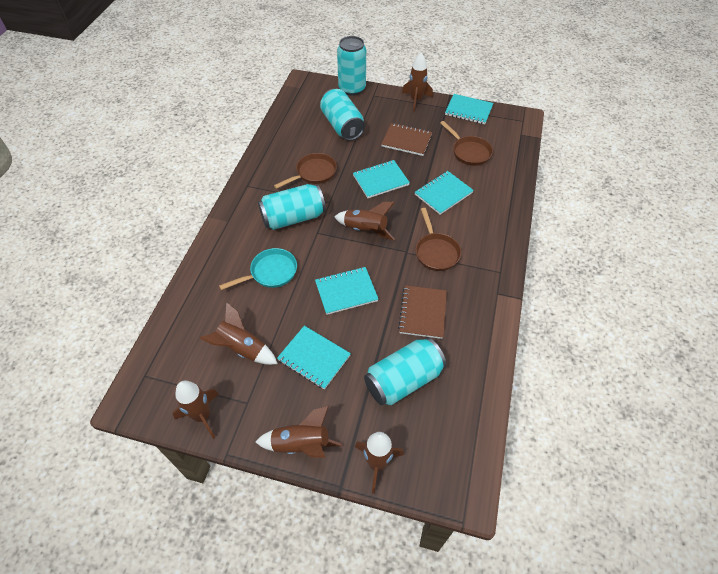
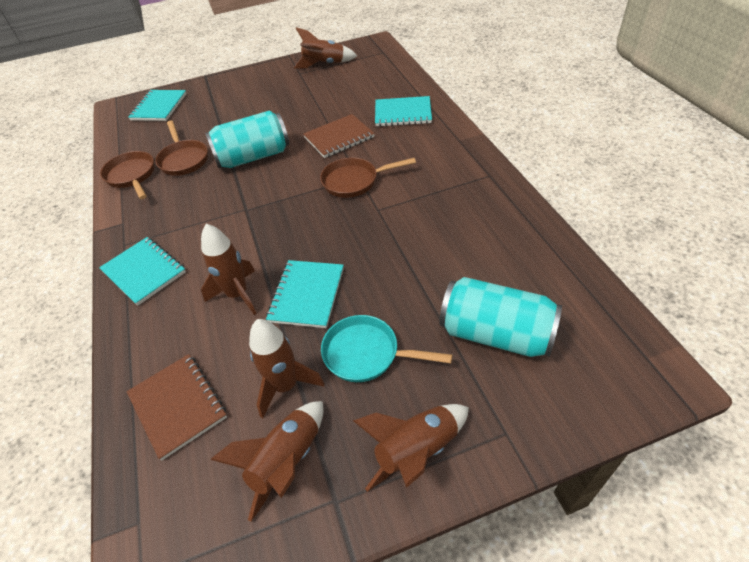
brown rocket: 6 -> 5
turquoise can: 4 -> 2
turquoise notebook: 5 -> 4

